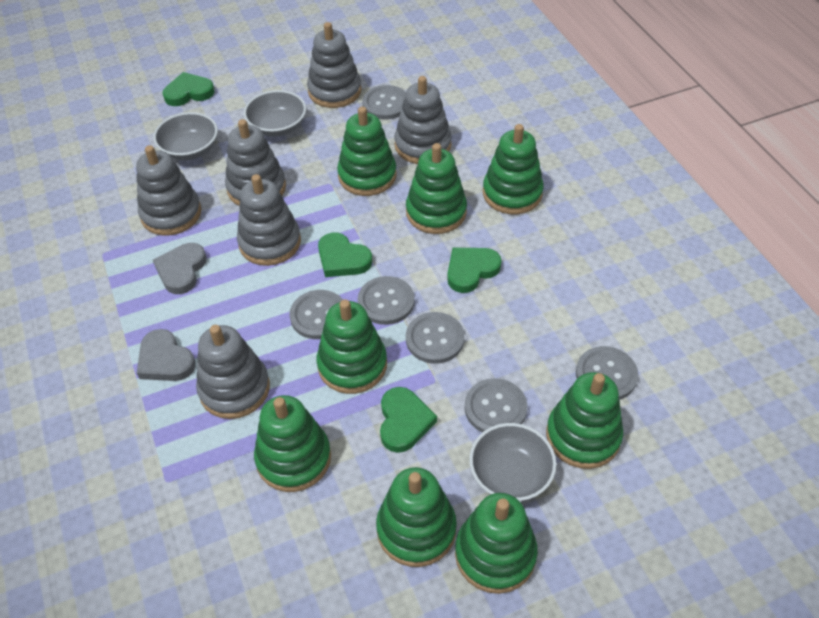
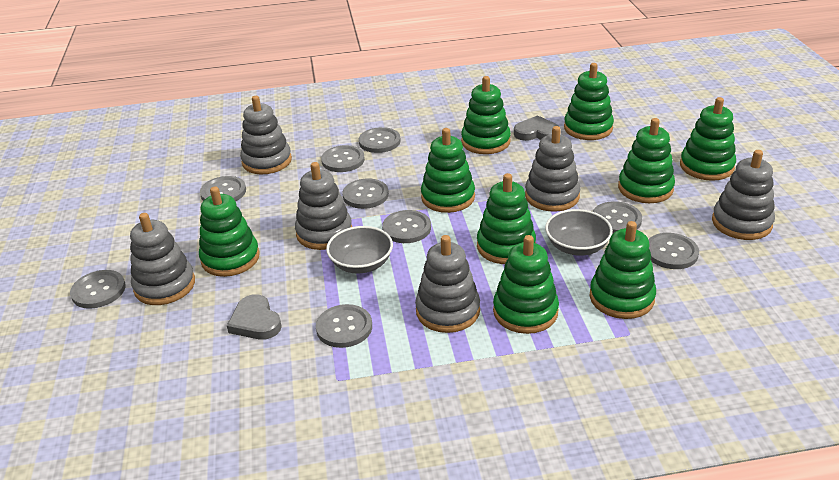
green heart: 4 -> 0
green stacking toy: 8 -> 9
grey bowl: 3 -> 2
grey button: 6 -> 9

